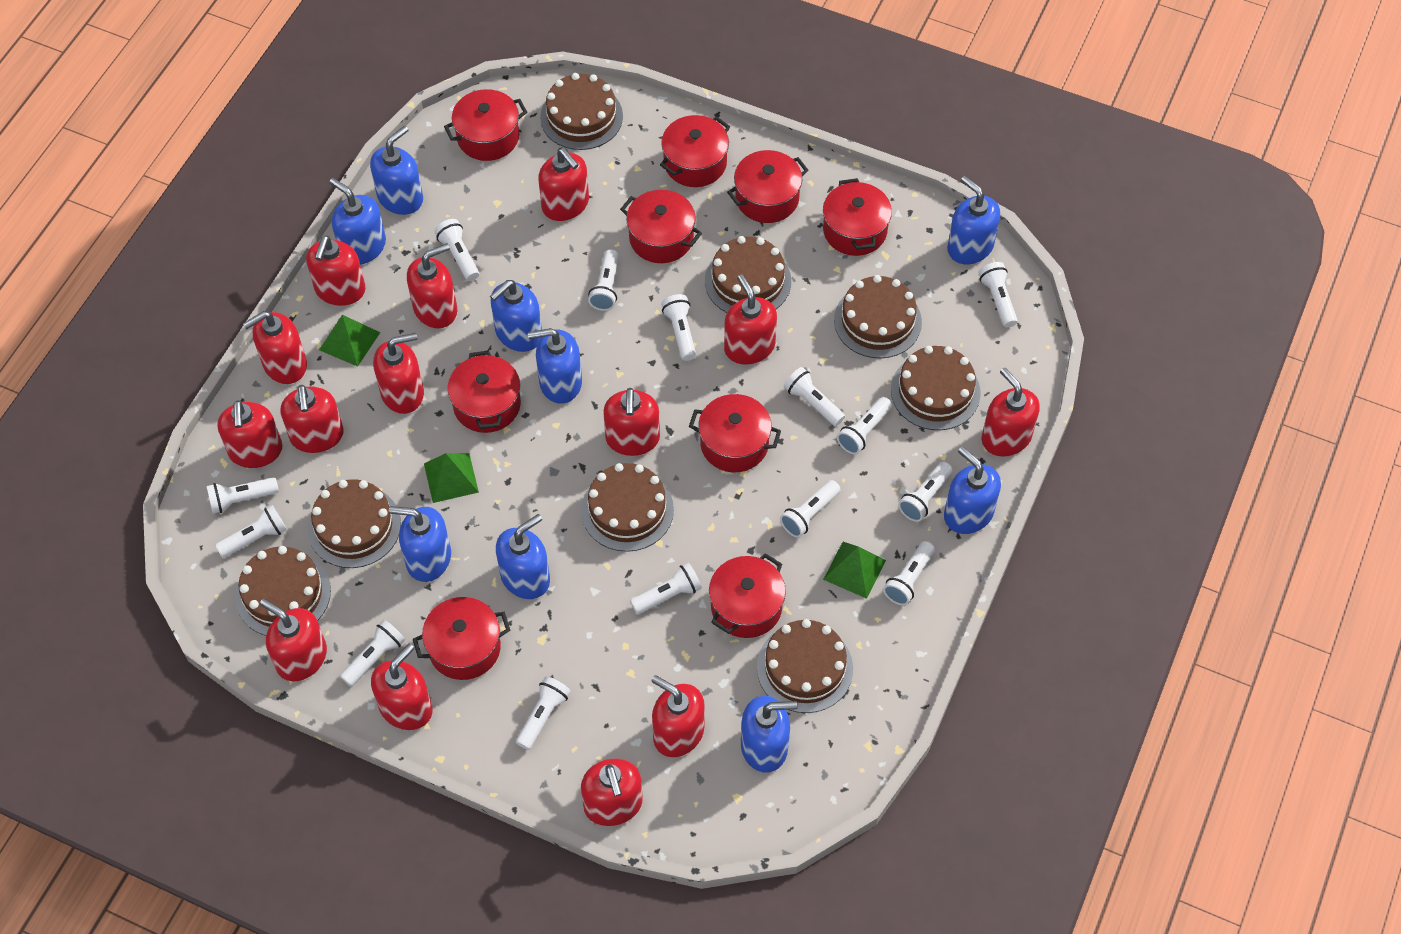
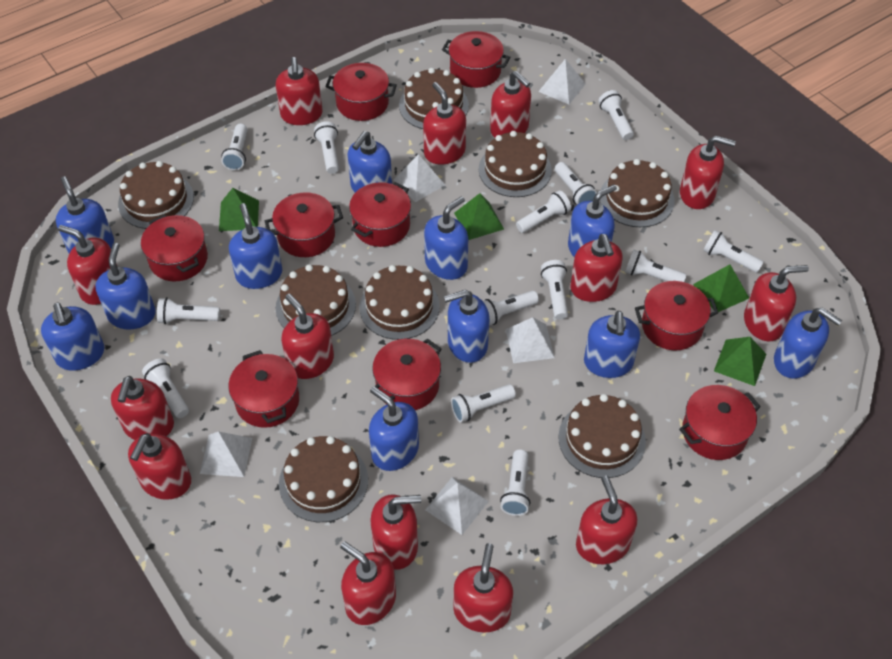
blue soap dispenser: 9 -> 11
green pyramid: 3 -> 4
white flashlight: 14 -> 13
white pyramid: 0 -> 5

